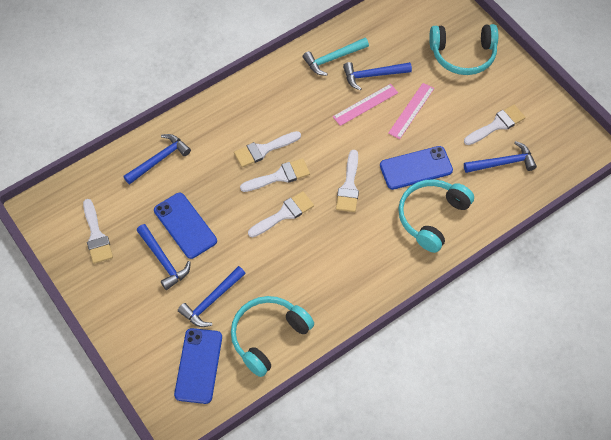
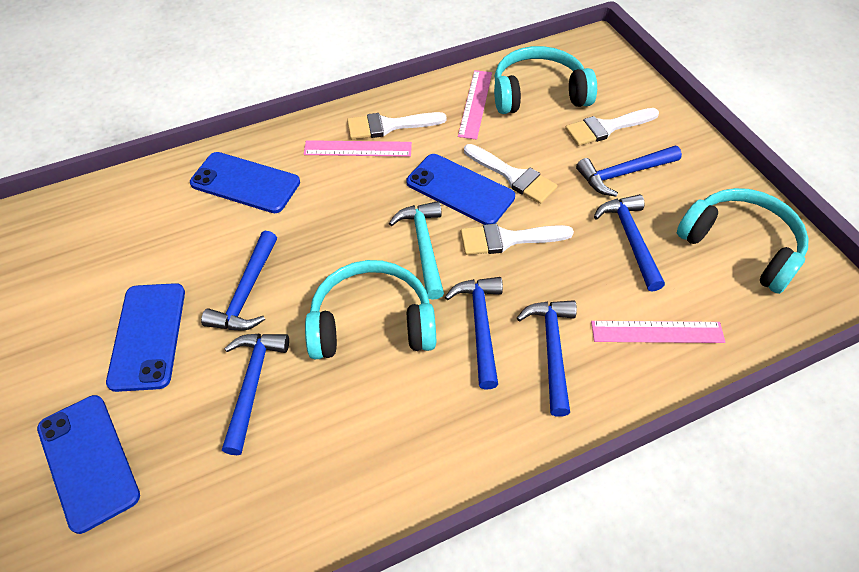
blue hammer: 5 -> 6
blue phone: 3 -> 4
pink ruler: 2 -> 3
white brush: 6 -> 4

